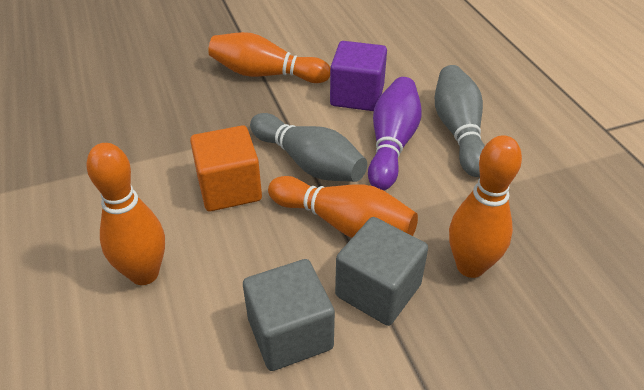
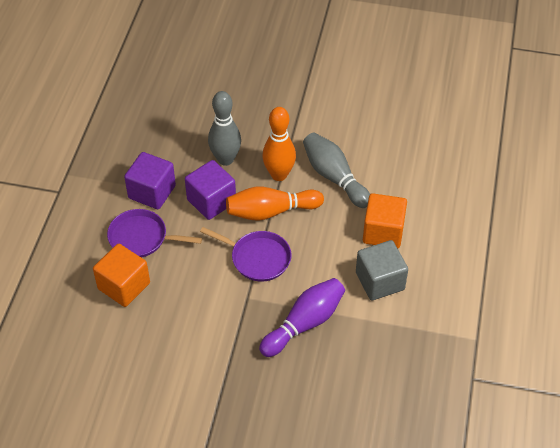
grey cube: 2 -> 1
orange bowling pin: 4 -> 2
orange cube: 1 -> 2
purple cube: 1 -> 2
purple pan: 0 -> 2

